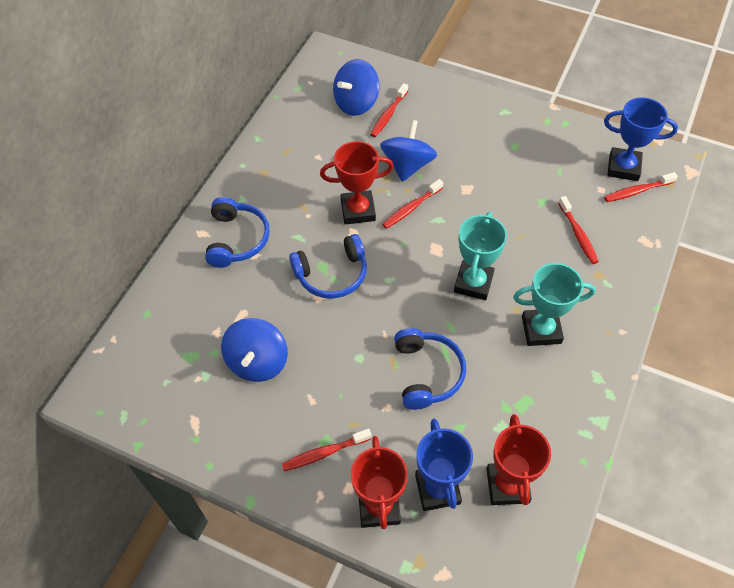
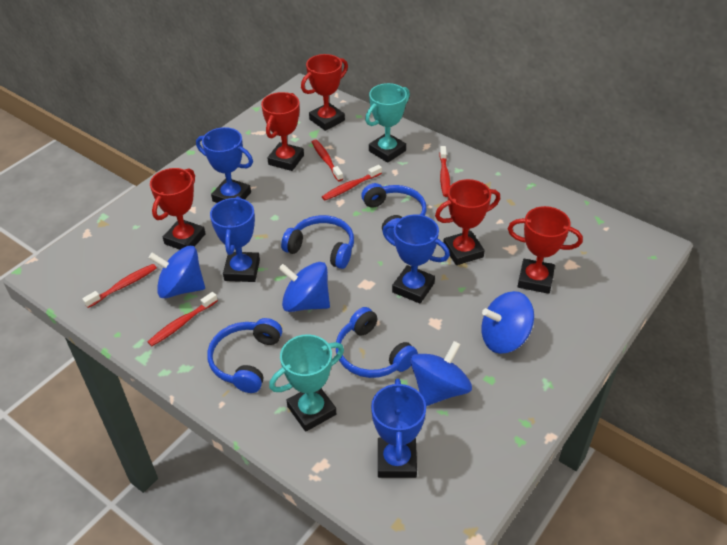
blue headphones: 3 -> 4
blue spinning top: 3 -> 4
blue trophy: 2 -> 4
red trophy: 3 -> 5

